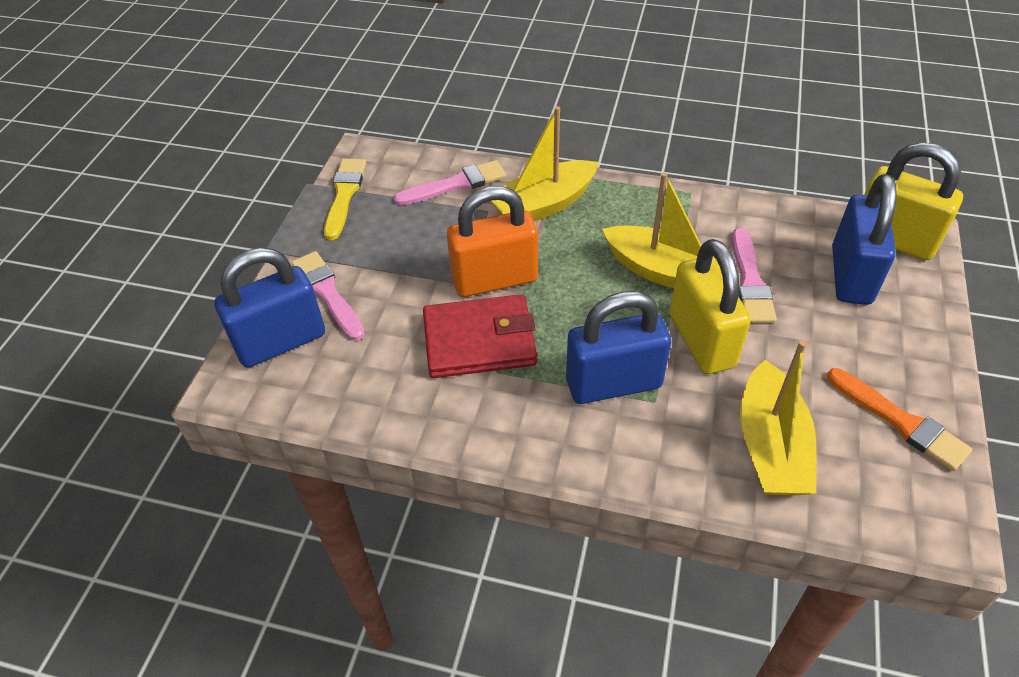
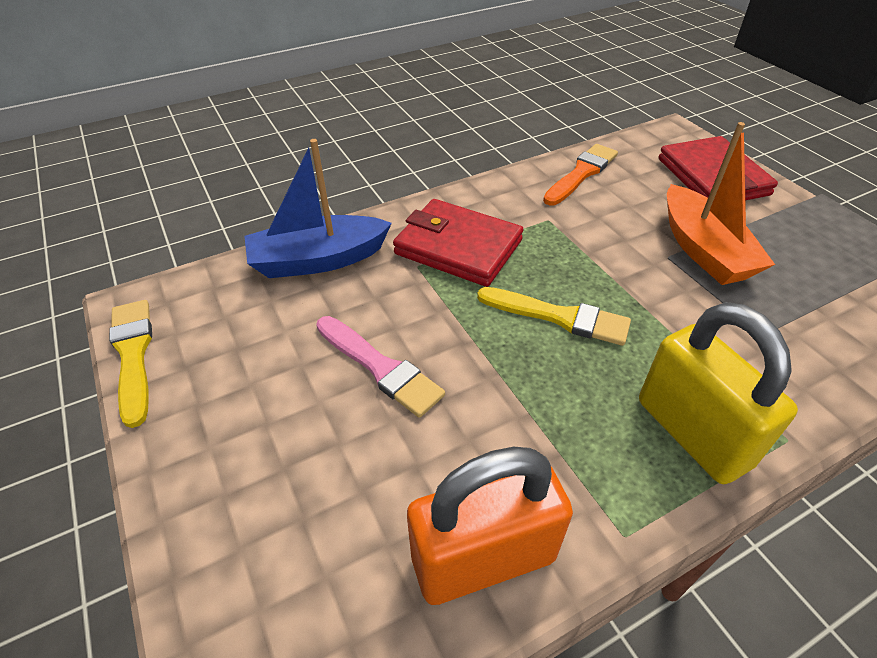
blue boat: 0 -> 1
blue padlock: 3 -> 0
orange boat: 0 -> 1
pink brush: 3 -> 1
red wallet: 1 -> 2
yellow boat: 3 -> 0
yellow brush: 1 -> 2
yellow padlock: 2 -> 1

